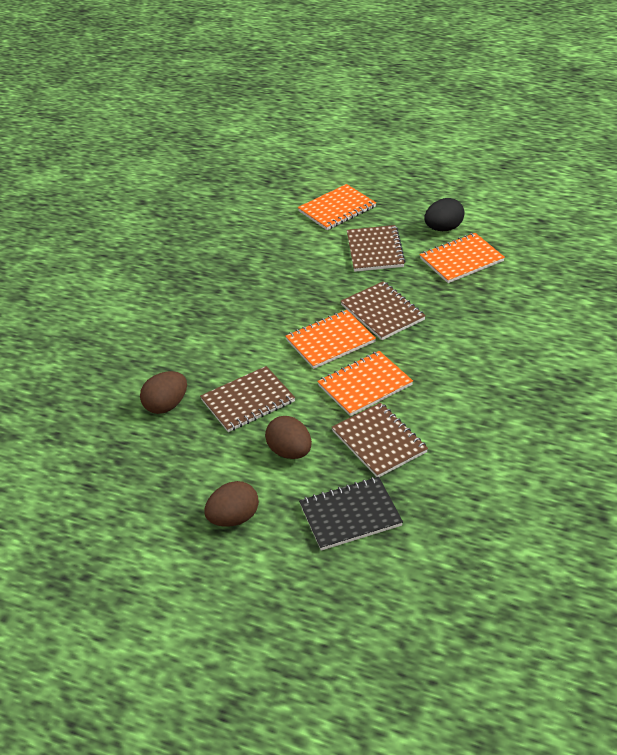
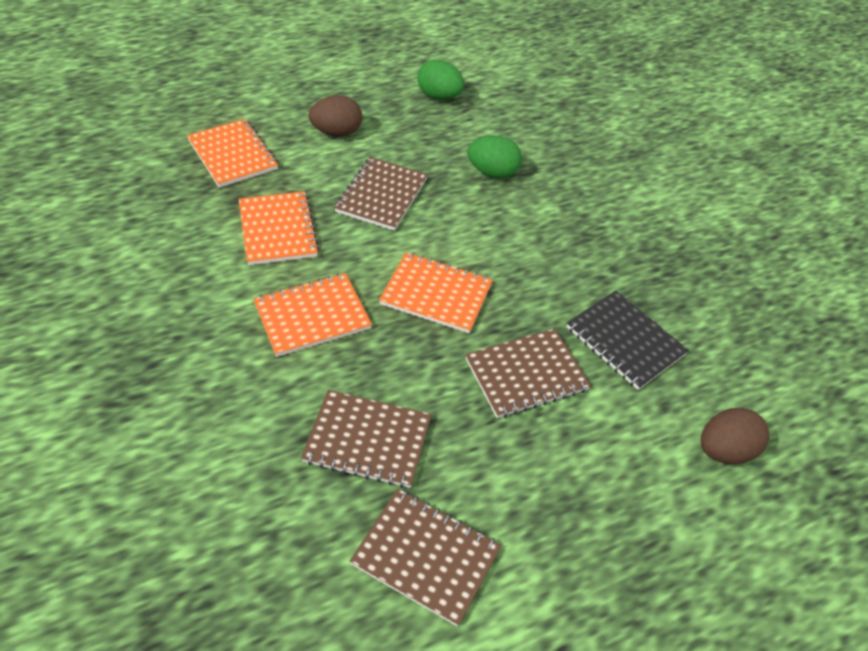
black egg: 1 -> 0
brown egg: 3 -> 2
green egg: 0 -> 2

